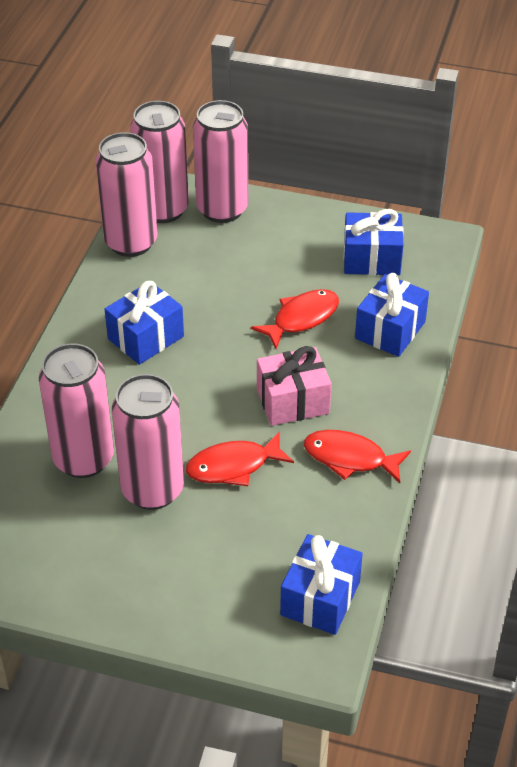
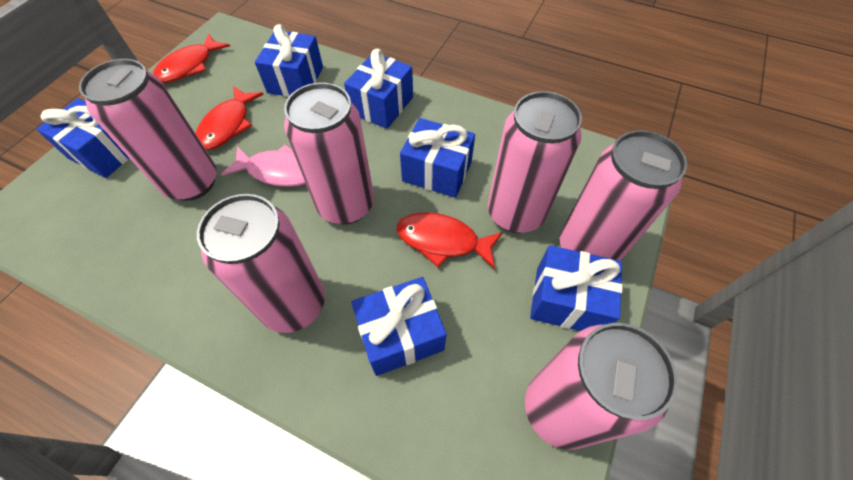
blue gift: 4 -> 6
pink can: 5 -> 6
pink fish: 0 -> 1
pink gift: 1 -> 0

